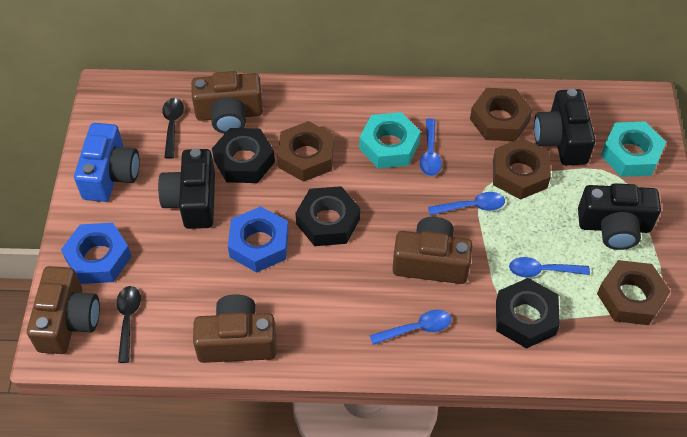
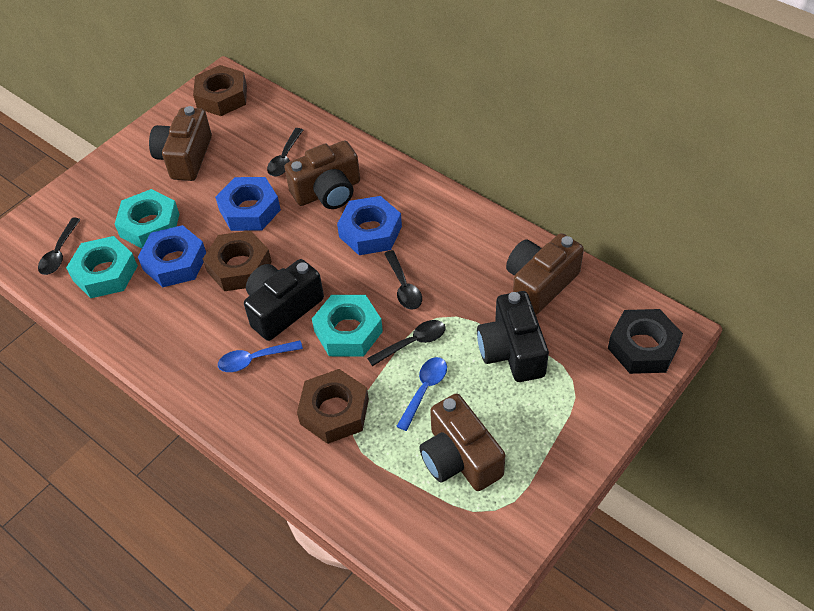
black camera: 3 -> 2
black nut: 3 -> 1
black spoon: 2 -> 4
blue camera: 1 -> 0
blue nut: 2 -> 3
blue spoon: 4 -> 2
brown nut: 4 -> 3
turquoise nut: 2 -> 3

